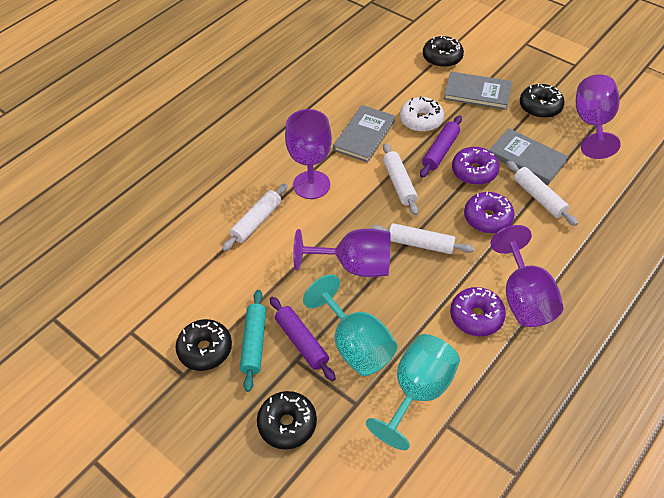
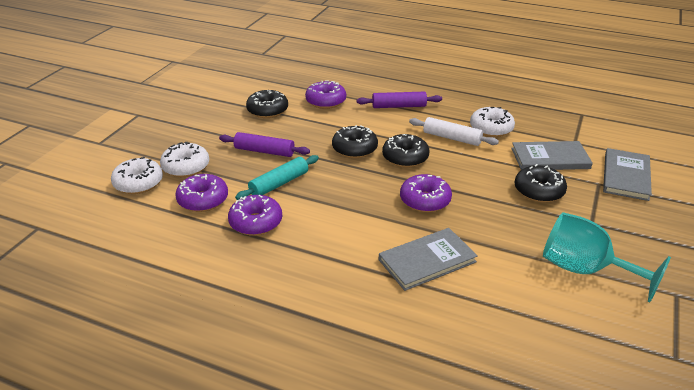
purple donut: 3 -> 4
purple goblet: 4 -> 0
turquoise goblet: 2 -> 1
white donut: 1 -> 3
white rolling pin: 4 -> 1

